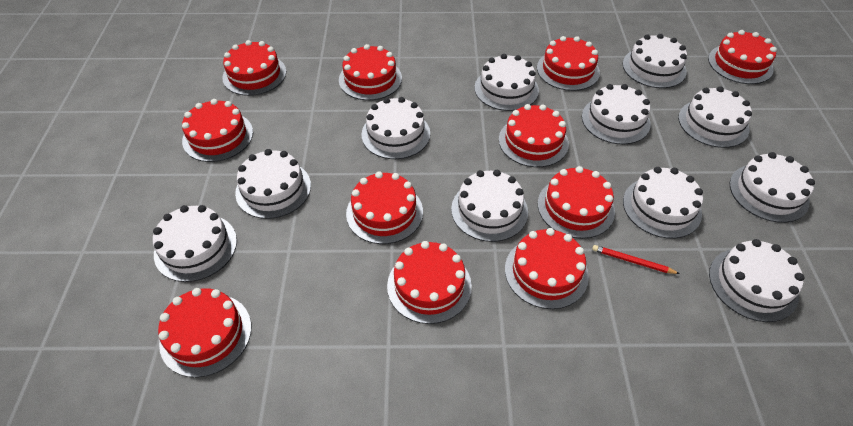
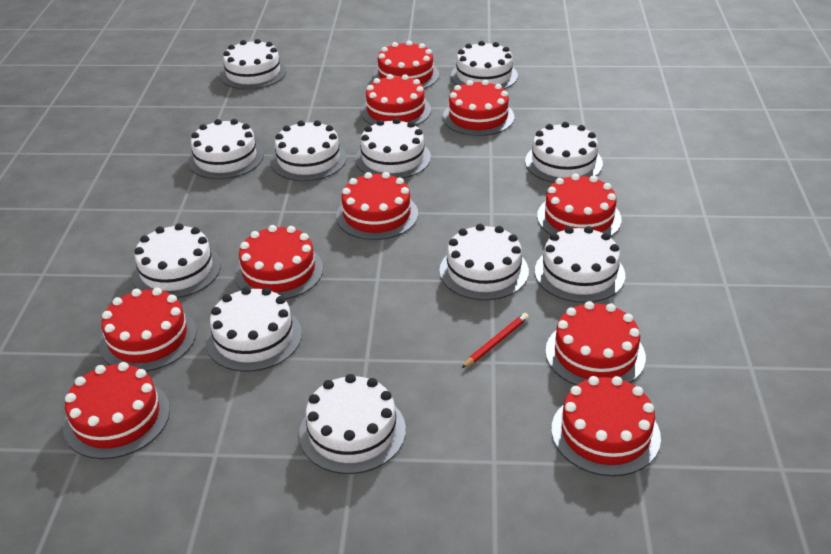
red cake: 11 -> 10

